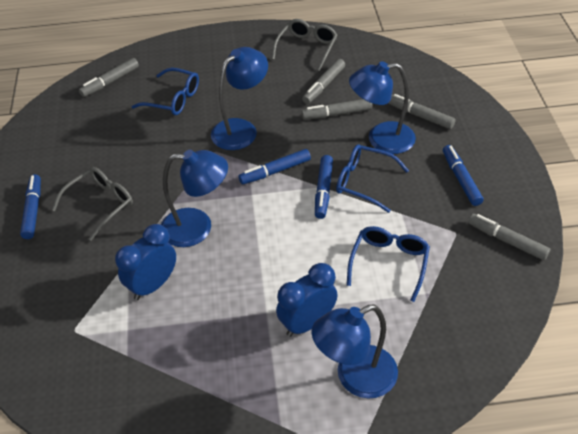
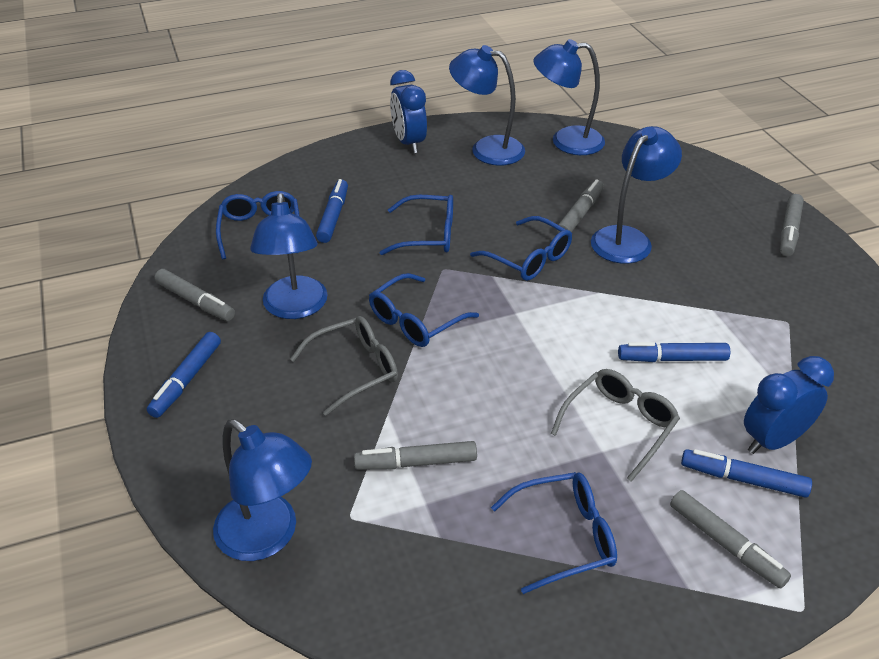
blue glasses: 3 -> 5
blue lamp: 4 -> 5

